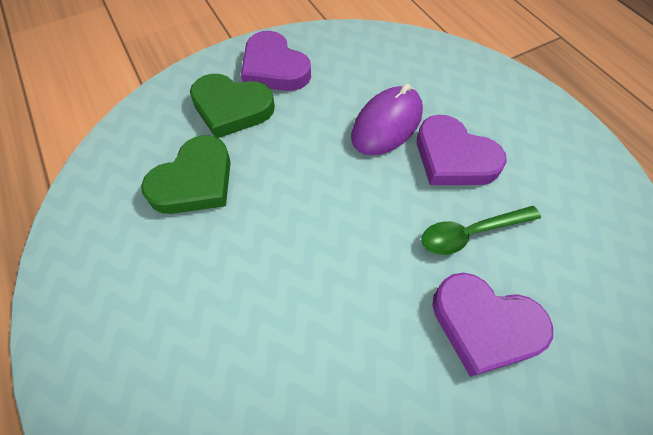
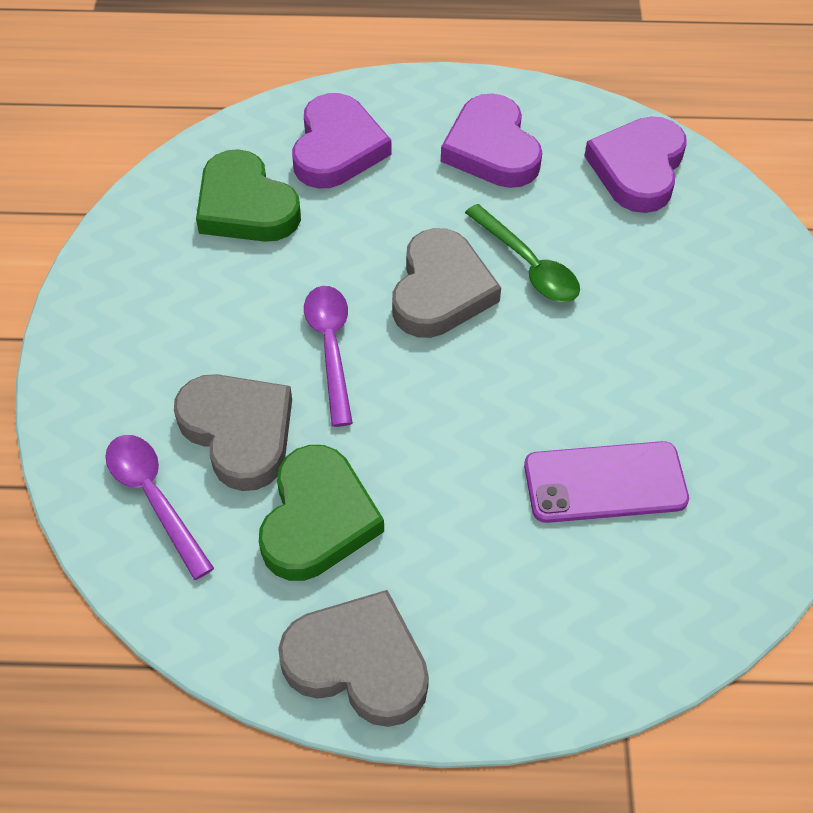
grey heart: 0 -> 3
purple mouse: 1 -> 0
purple phone: 0 -> 1
purple spoon: 0 -> 2

